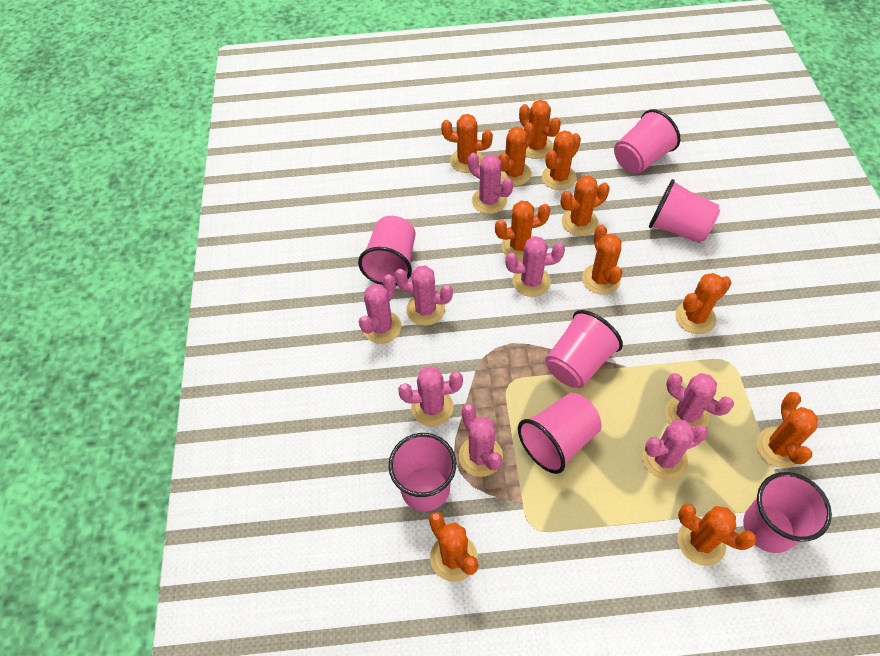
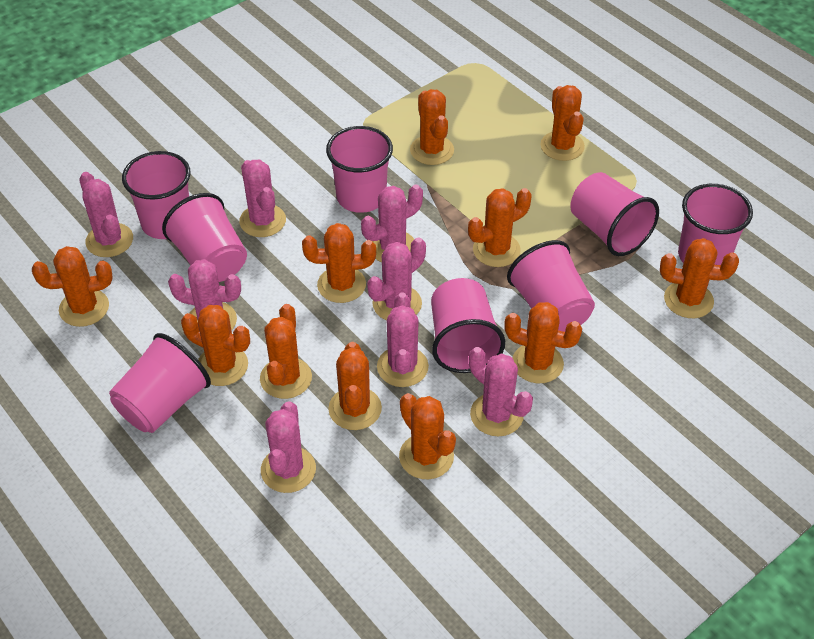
pink cup: 7 -> 8

